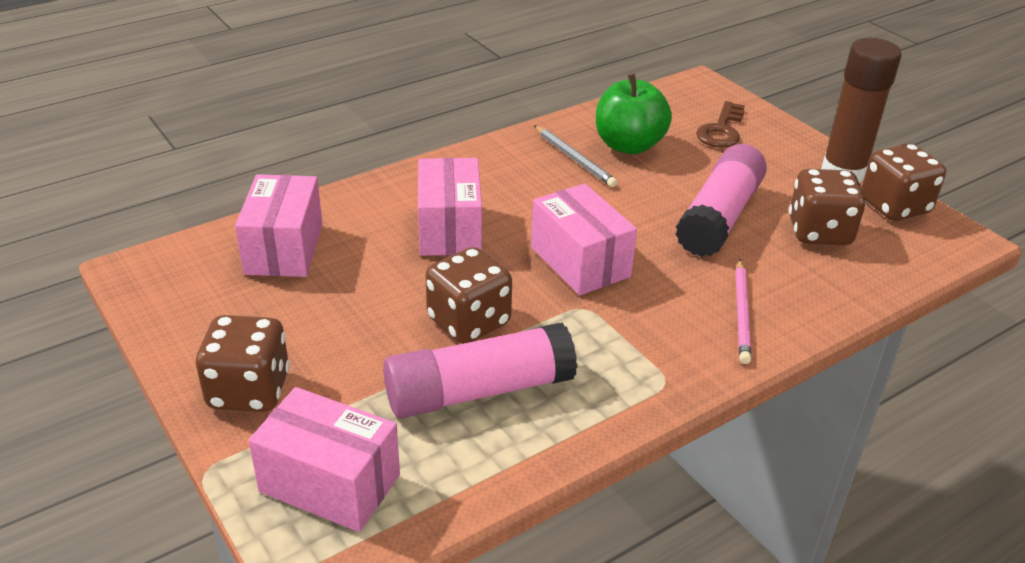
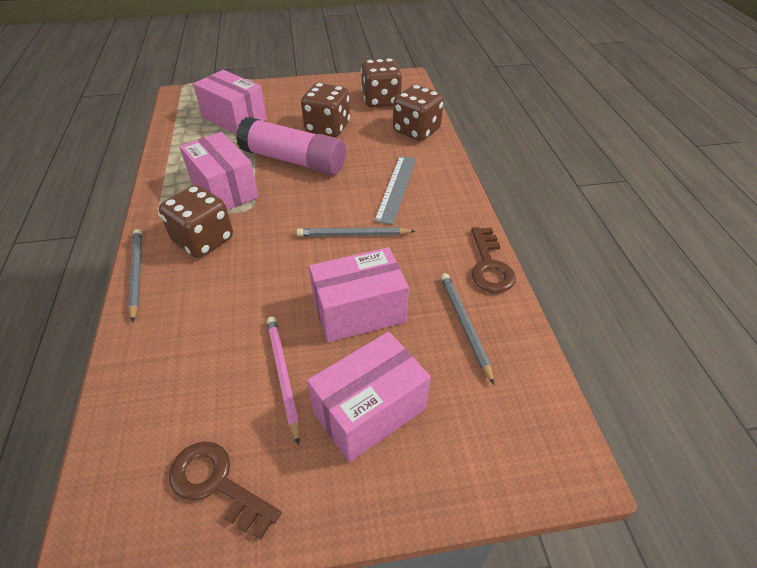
brown glue stick: 1 -> 0
brown key: 1 -> 2
green apple: 1 -> 0
grey pencil: 1 -> 3
grey ruler: 0 -> 1
pink glue stick: 2 -> 1

